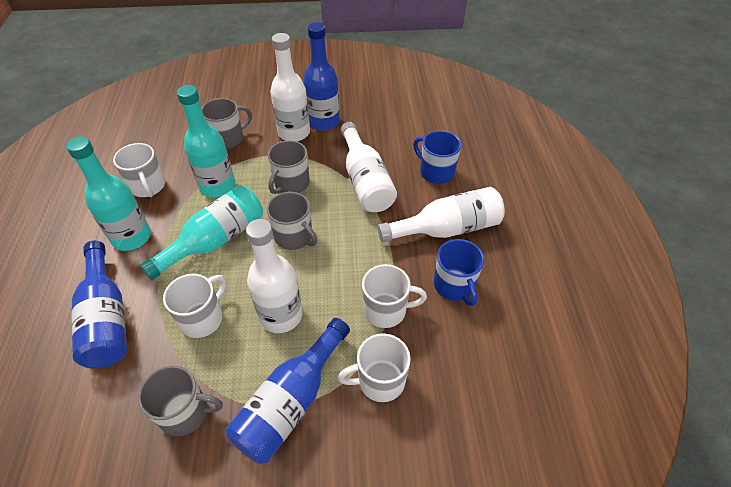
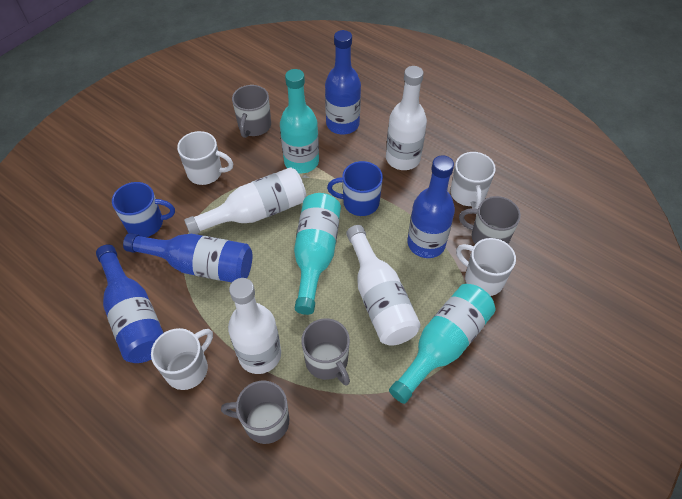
blue bottle: 3 -> 4

